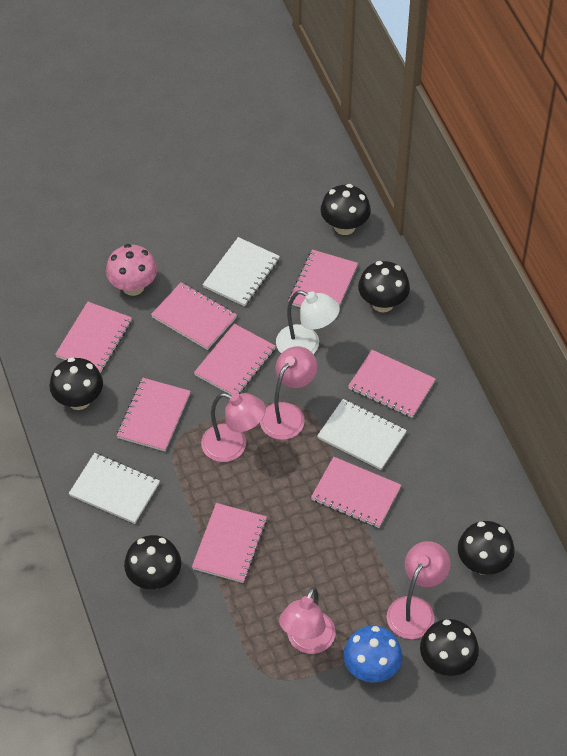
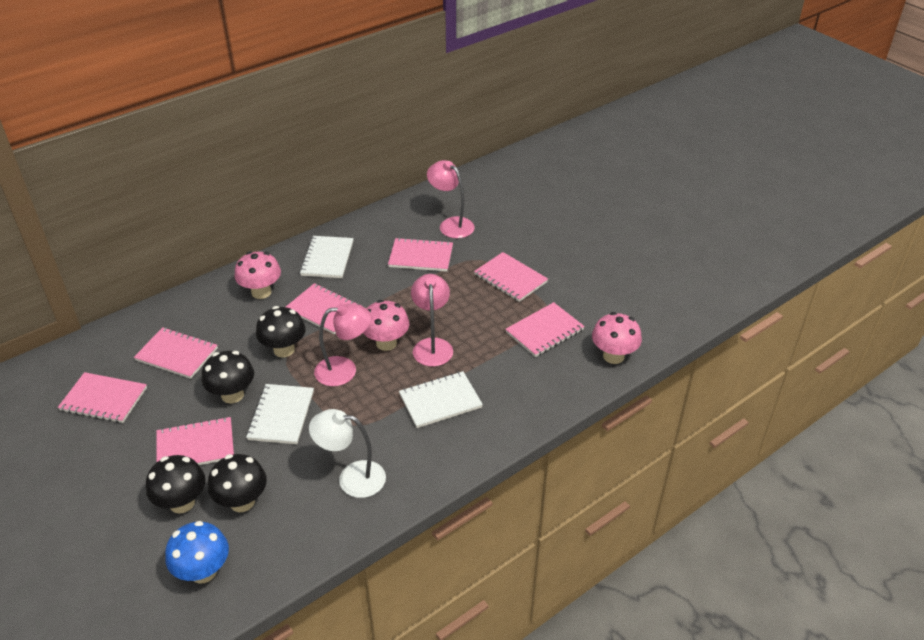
black mushroom: 6 -> 4
pink lamp: 4 -> 3
pink mushroom: 1 -> 3
pink notebook: 8 -> 7

